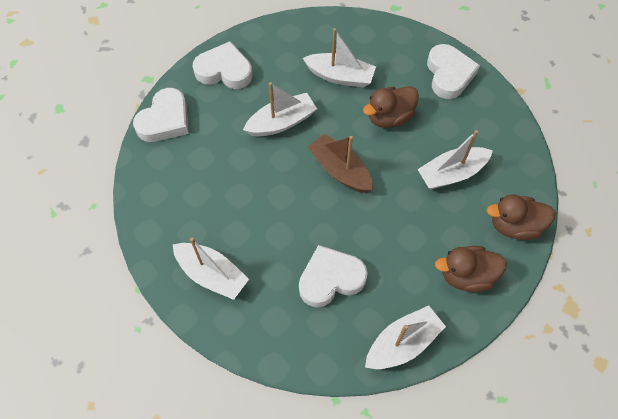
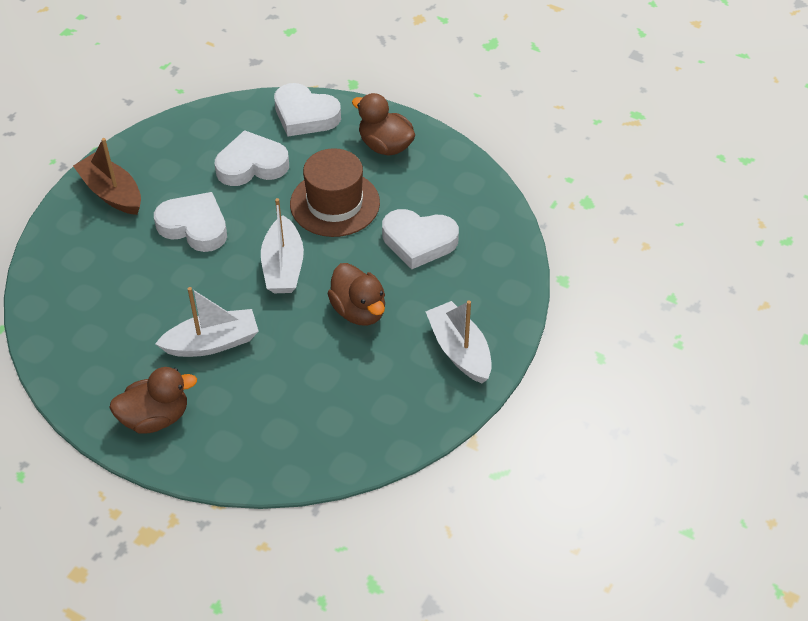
brown hat: 0 -> 1
white boat: 5 -> 3

